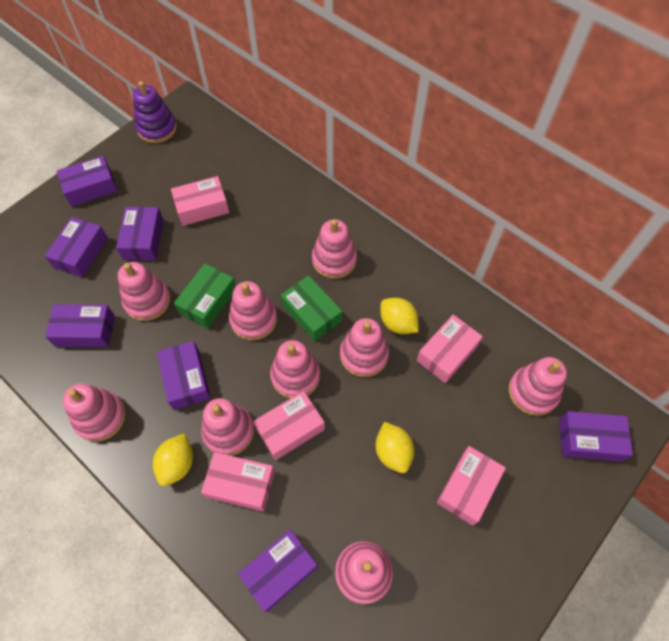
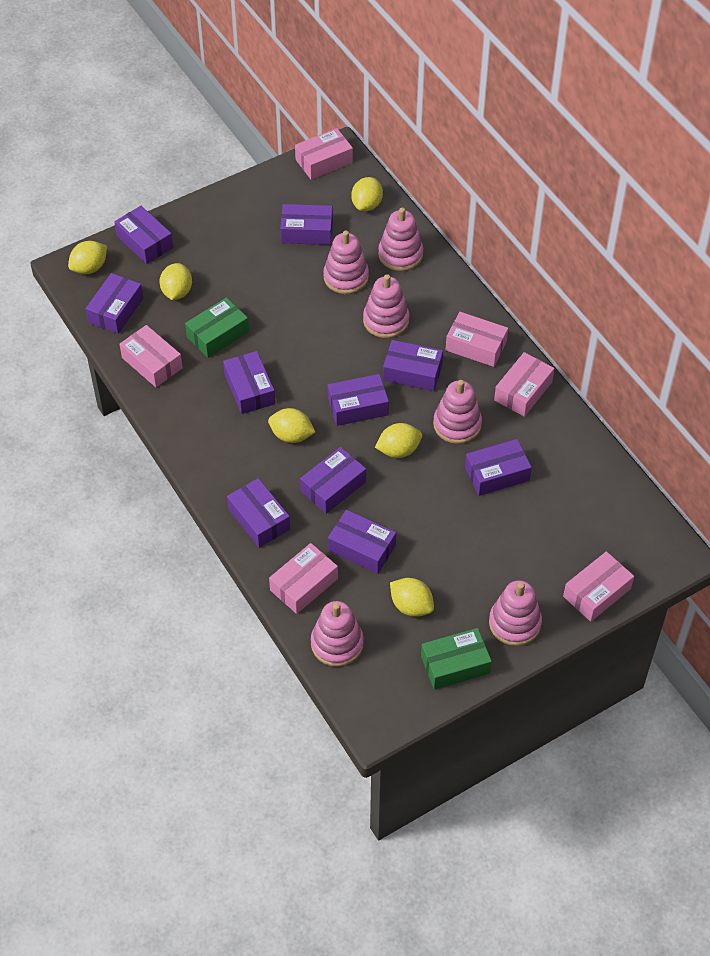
pink box: 5 -> 6
pink stacking toy: 9 -> 6
purple box: 7 -> 10
purple stacking toy: 1 -> 0
yellow lemon: 3 -> 6

